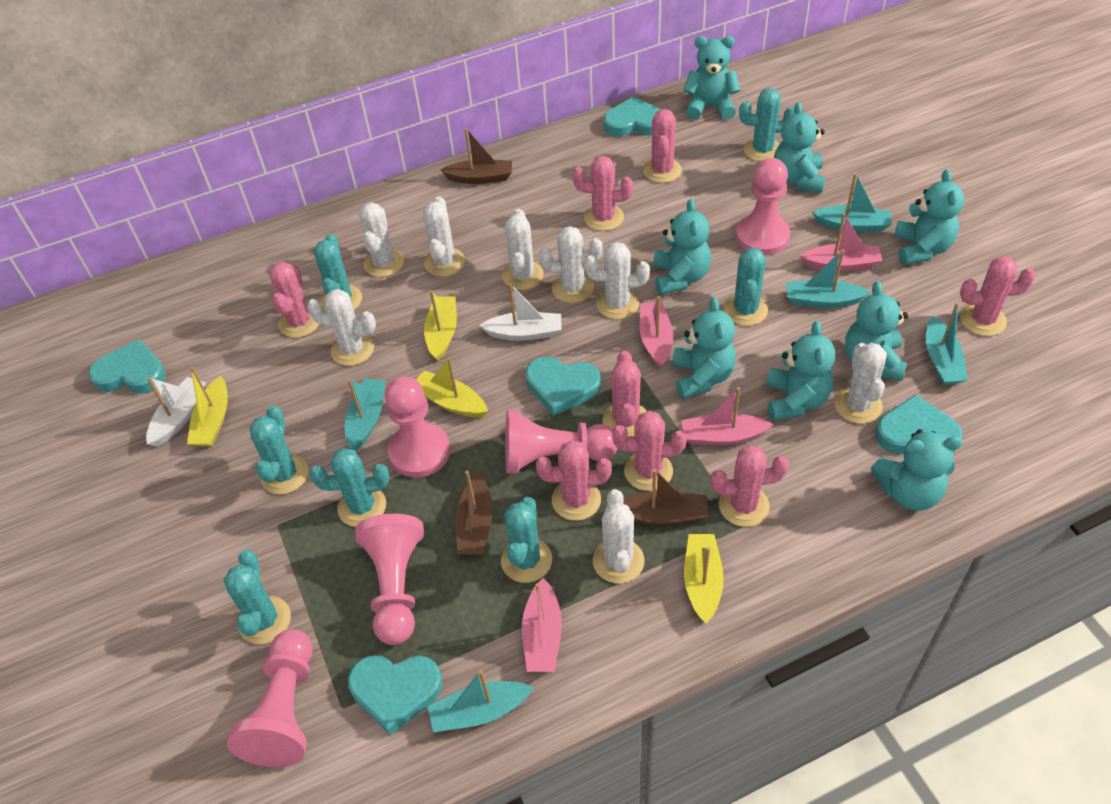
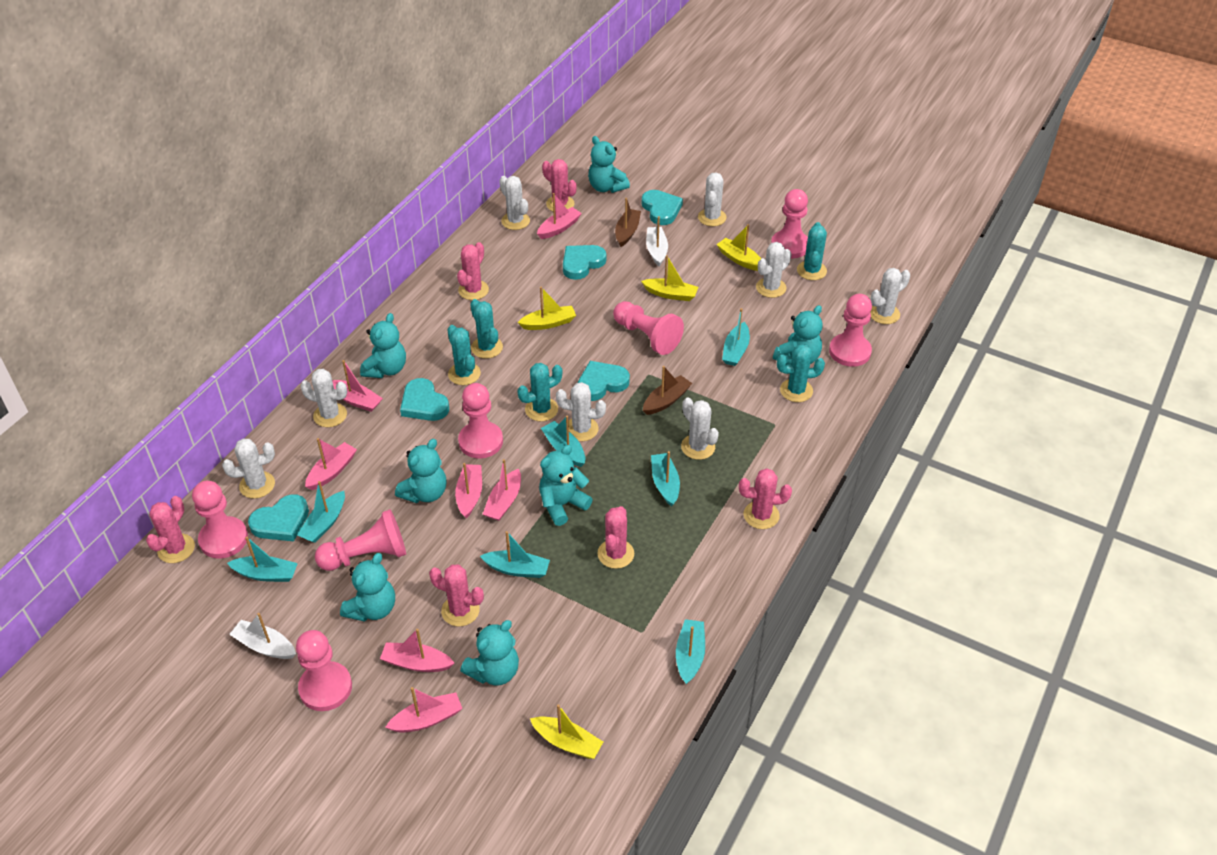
brown boat: 3 -> 2
pink boat: 4 -> 7
pink cactus: 8 -> 6
pink pawn: 5 -> 7
turquoise boat: 5 -> 7
turquoise cactus: 7 -> 5
turquoise teddy bear: 8 -> 7

